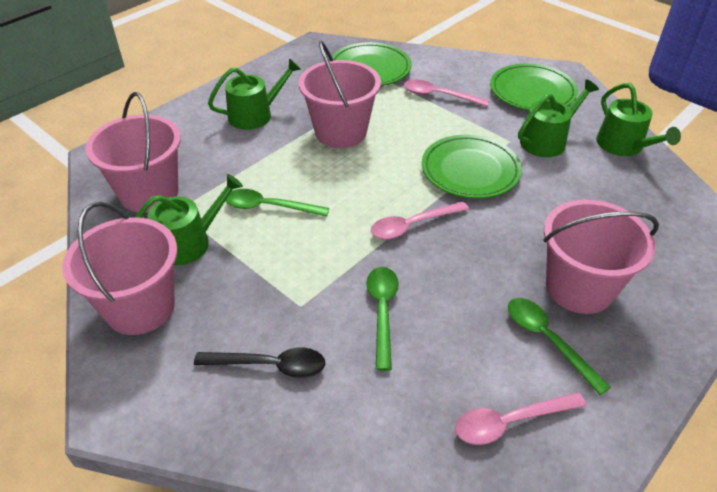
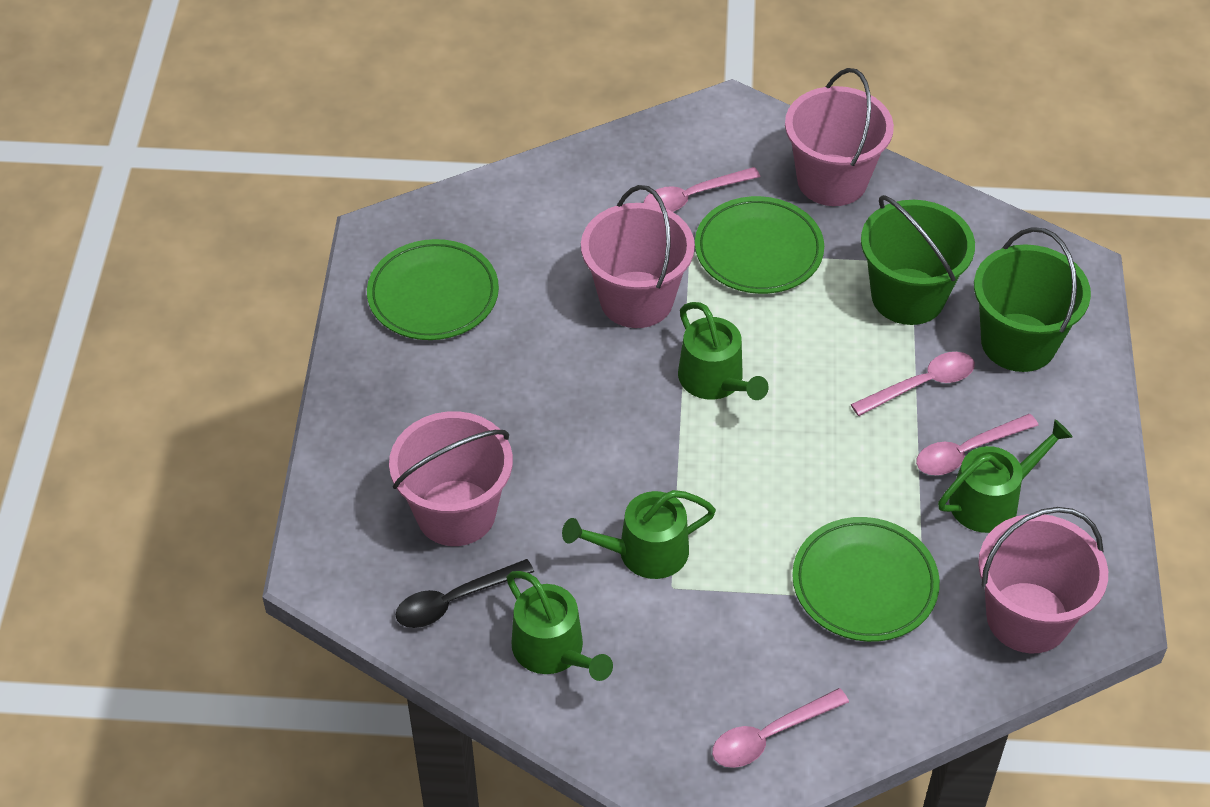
green bucket: 0 -> 2
green spoon: 3 -> 0
pink spoon: 3 -> 4

